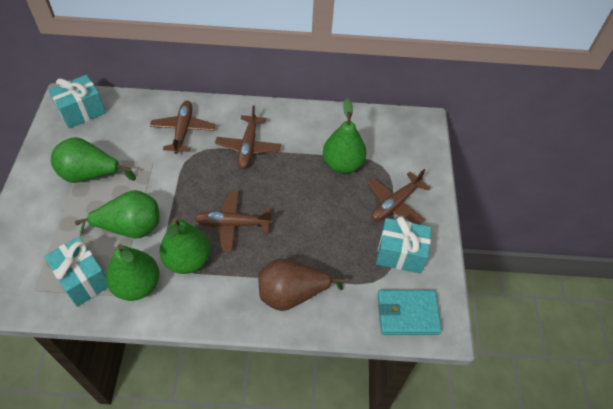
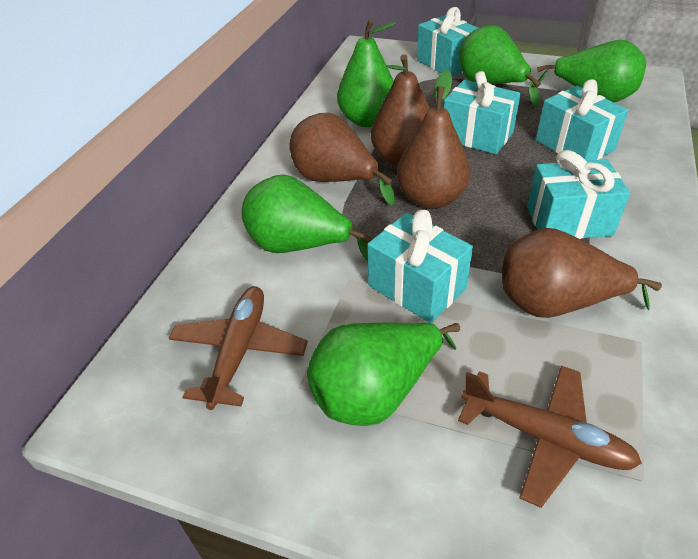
brown pear: 1 -> 4
brown plane: 4 -> 2
turquoise gift: 3 -> 5
turquoise wallet: 1 -> 0

